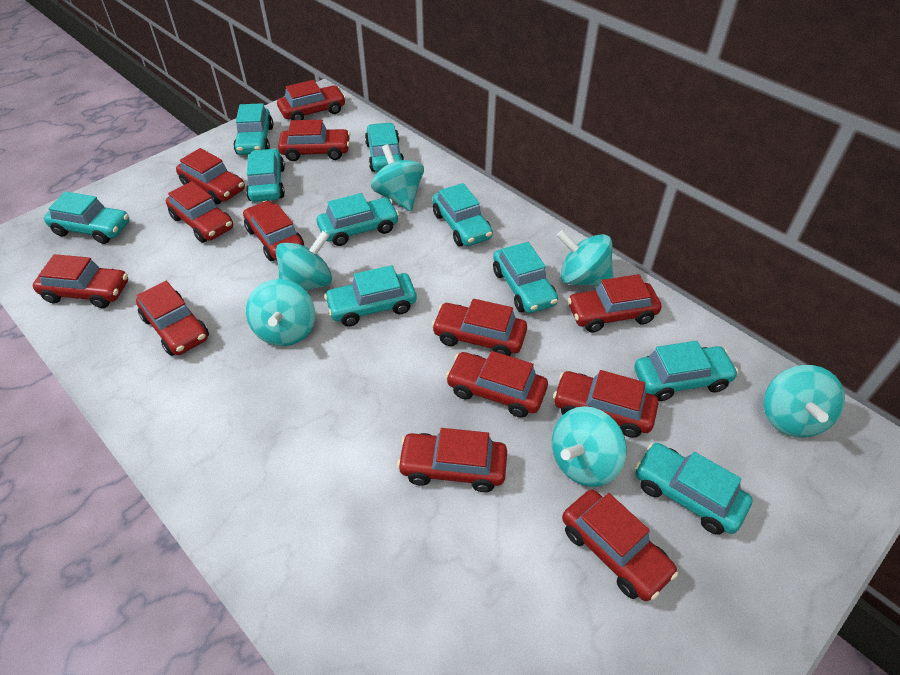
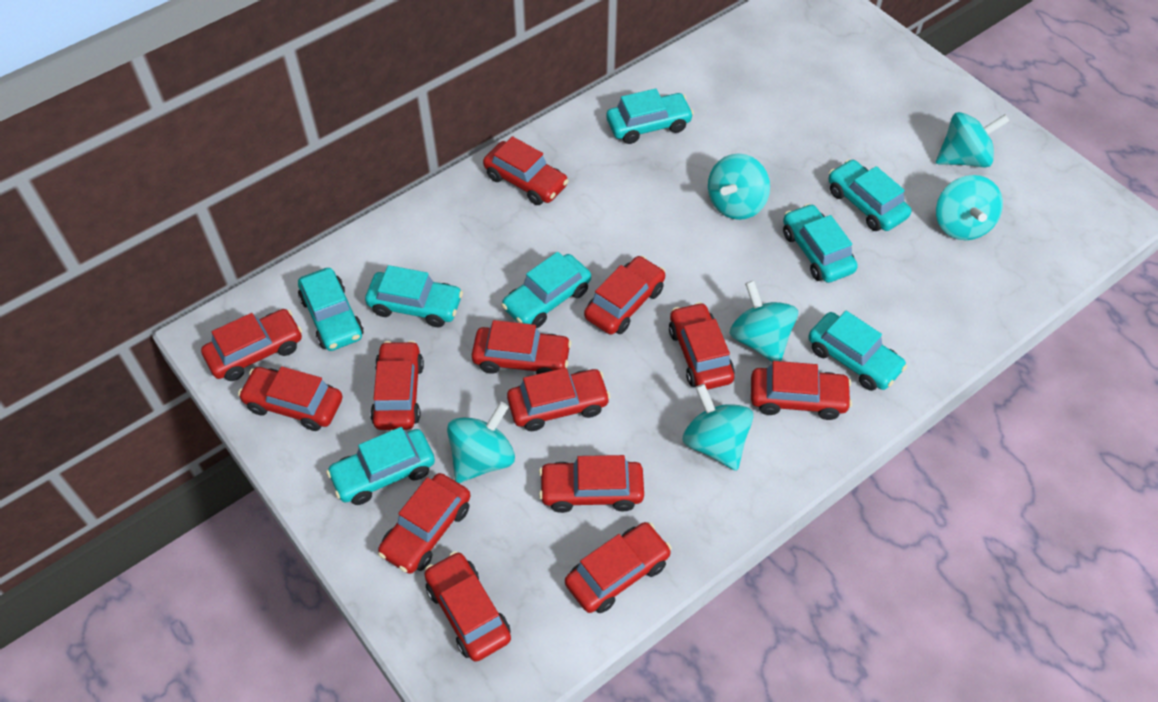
turquoise car: 10 -> 8

